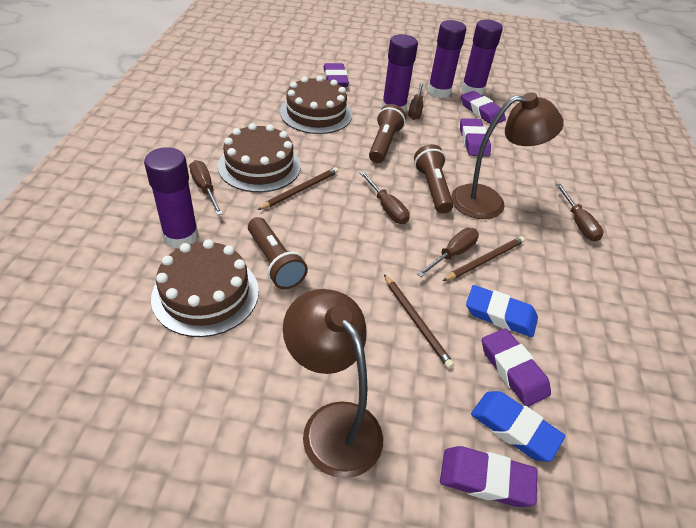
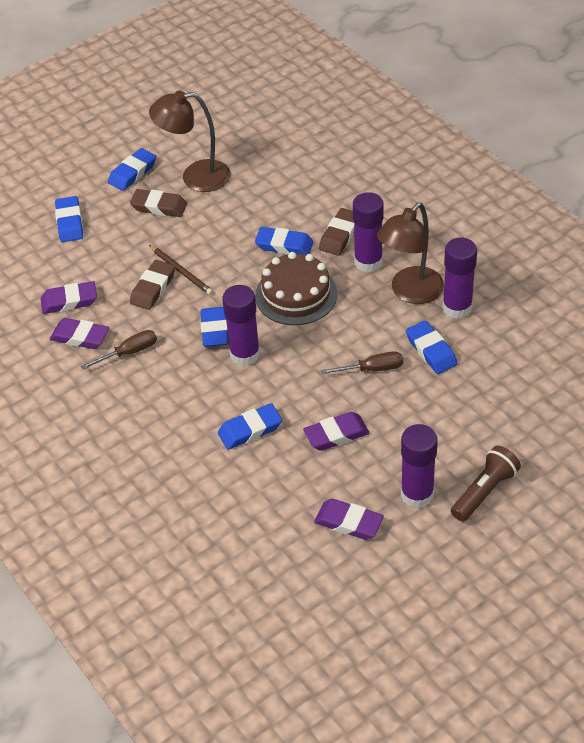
blue eraser: 2 -> 6
brown cake: 3 -> 1
brown eraser: 0 -> 3
brown flashlight: 3 -> 1
brown pencil: 3 -> 1
brown screwdriver: 5 -> 2
purple eraser: 5 -> 4

